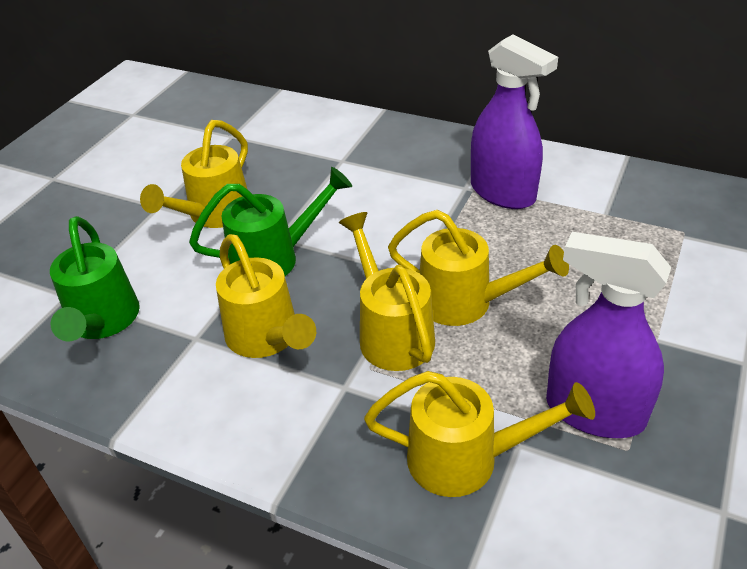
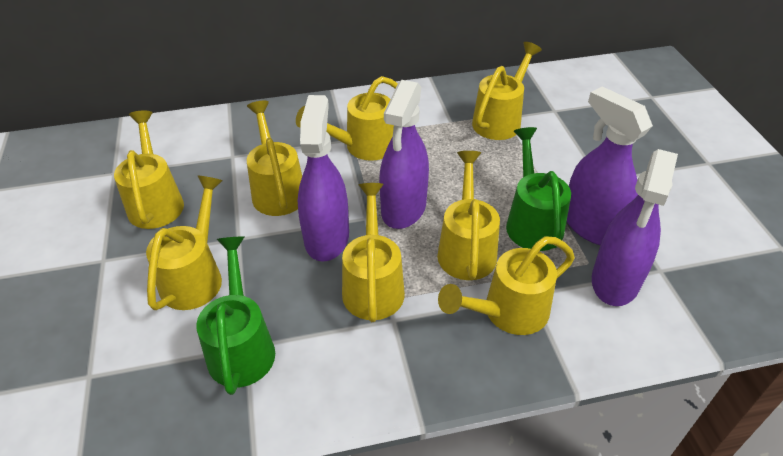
purple spray bottle: 2 -> 4
yellow watering can: 5 -> 8

